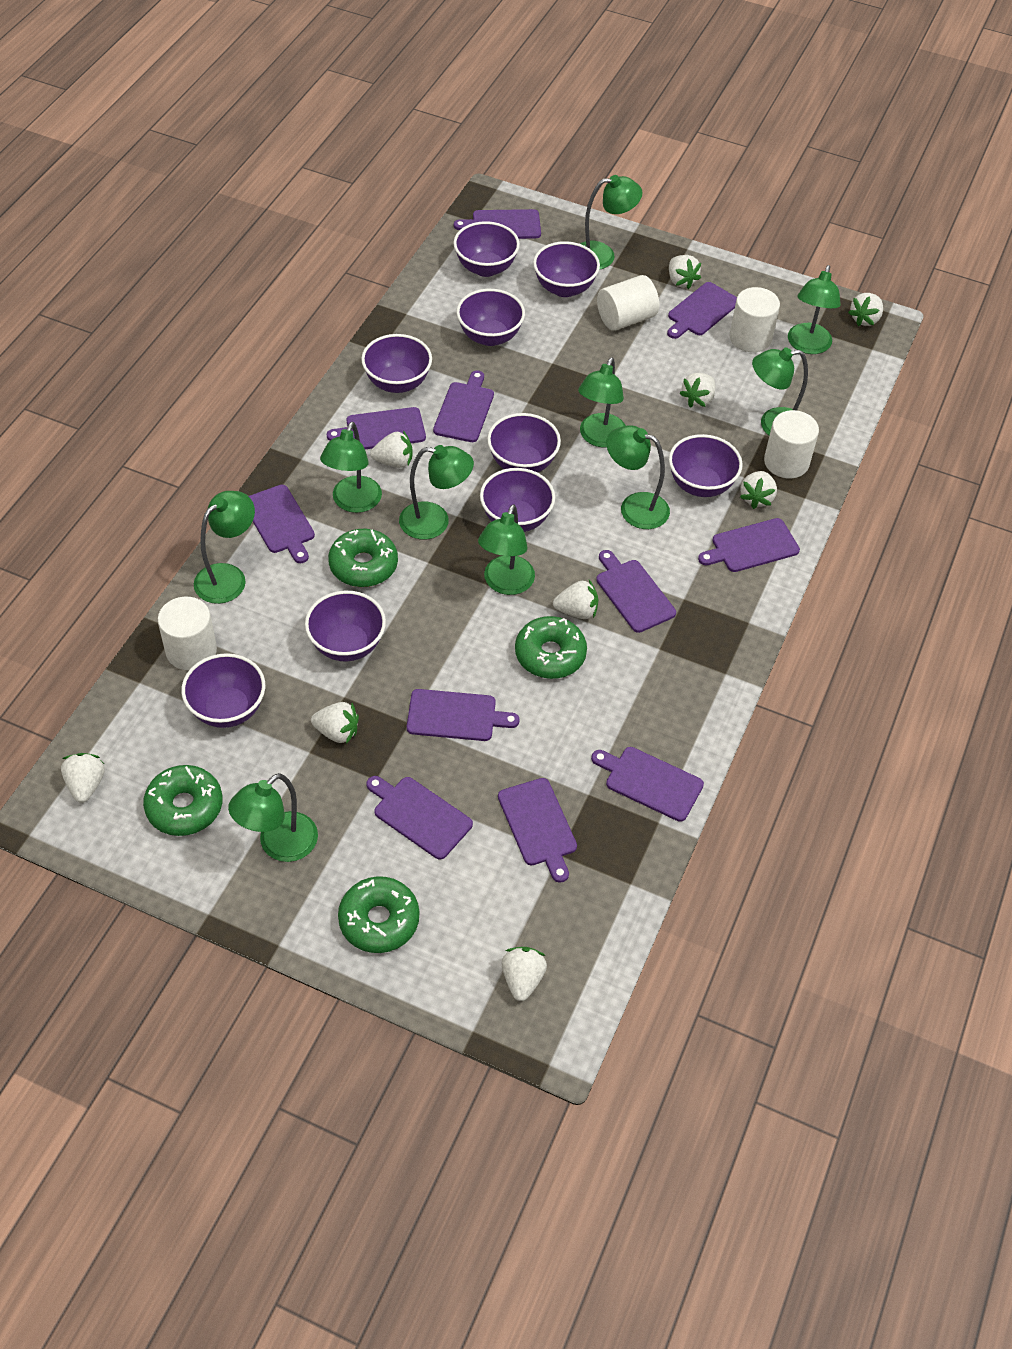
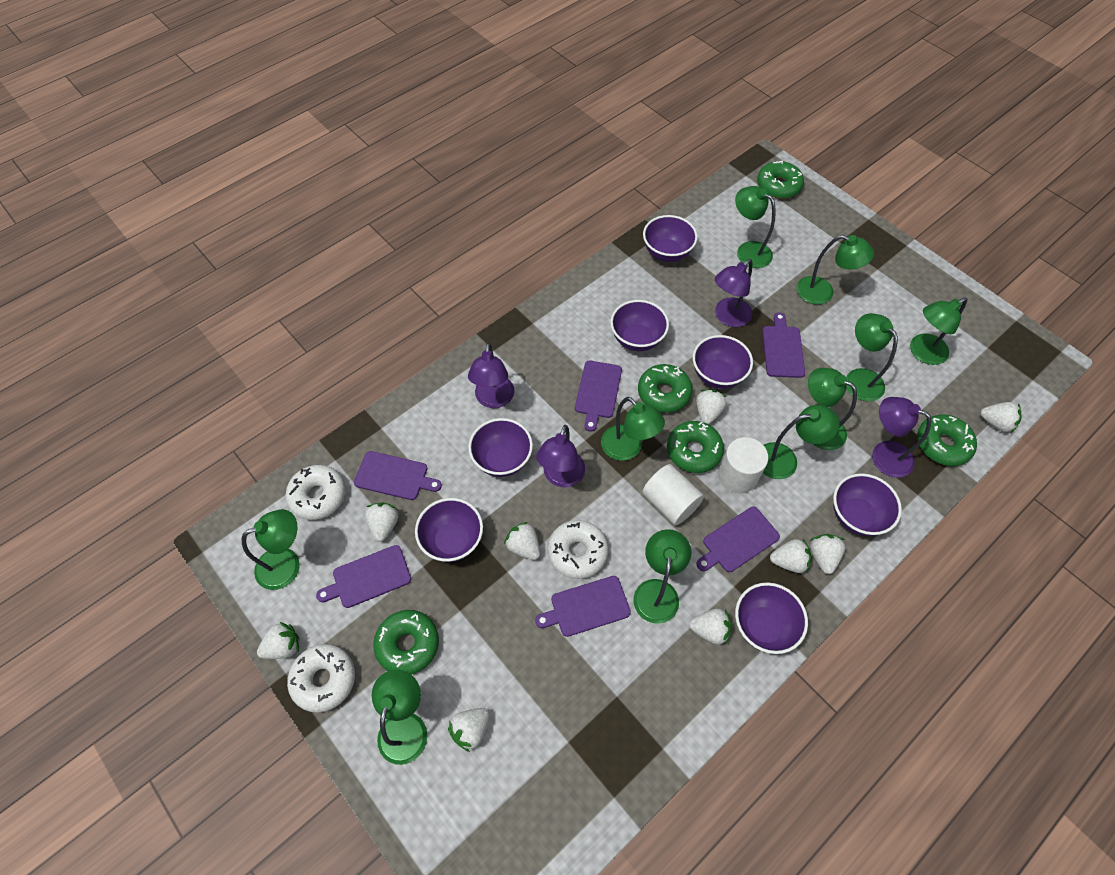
green donut: 4 -> 5
purple bowl: 9 -> 7
purple cutting board: 11 -> 6
purple lamp: 0 -> 4
white cylinder: 4 -> 2
white donut: 0 -> 3

